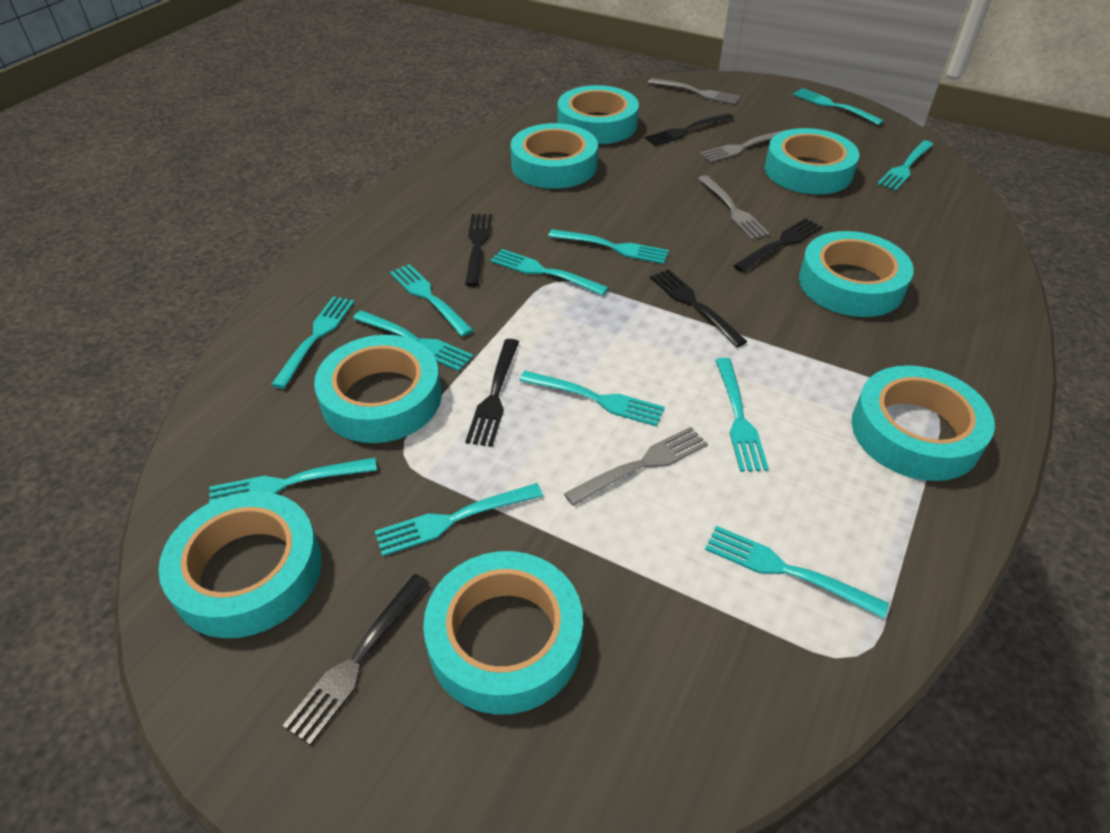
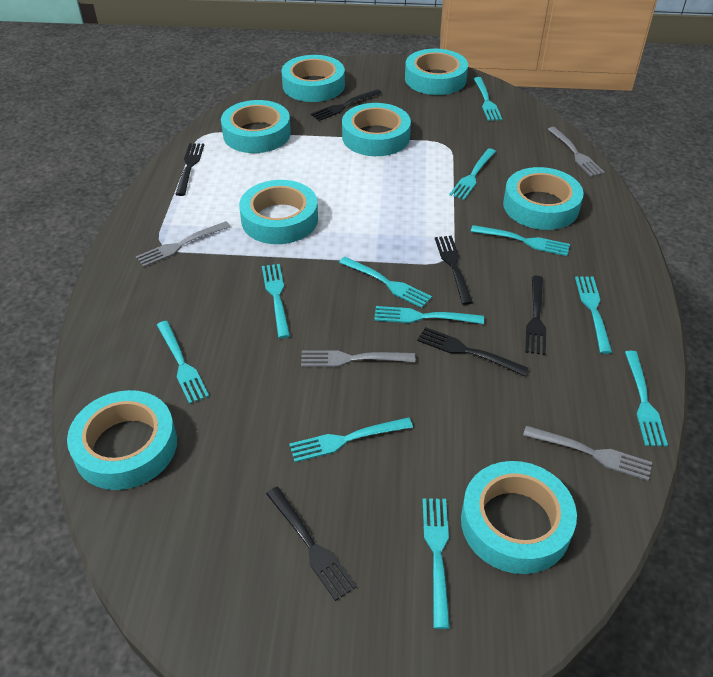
turquoise fork: 12 -> 11

